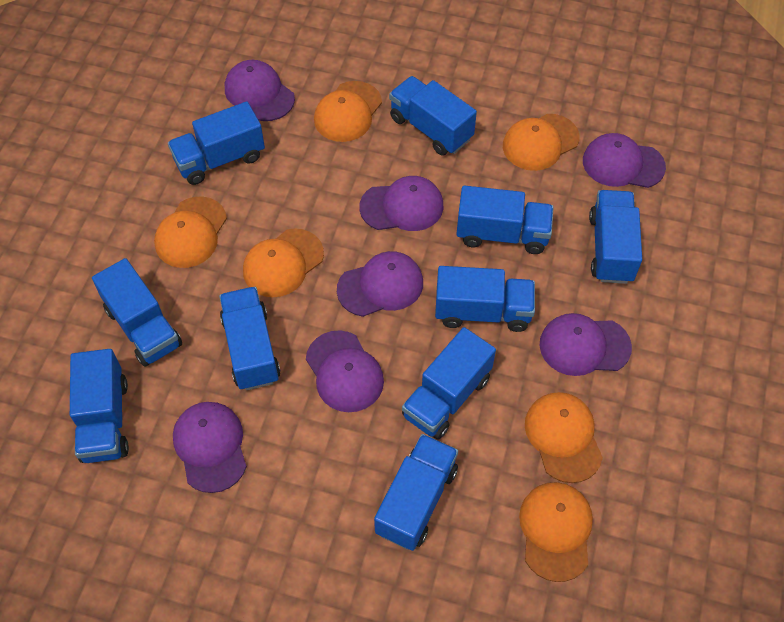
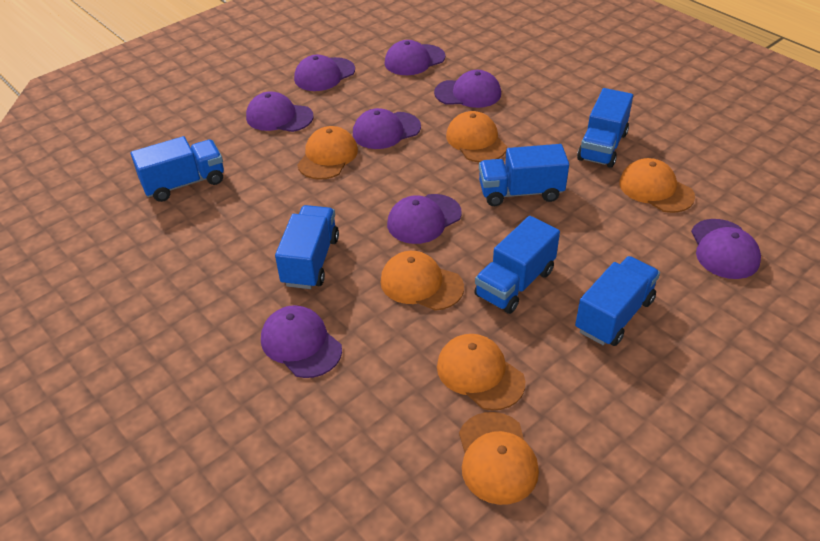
blue truck: 10 -> 6
purple cap: 7 -> 8

